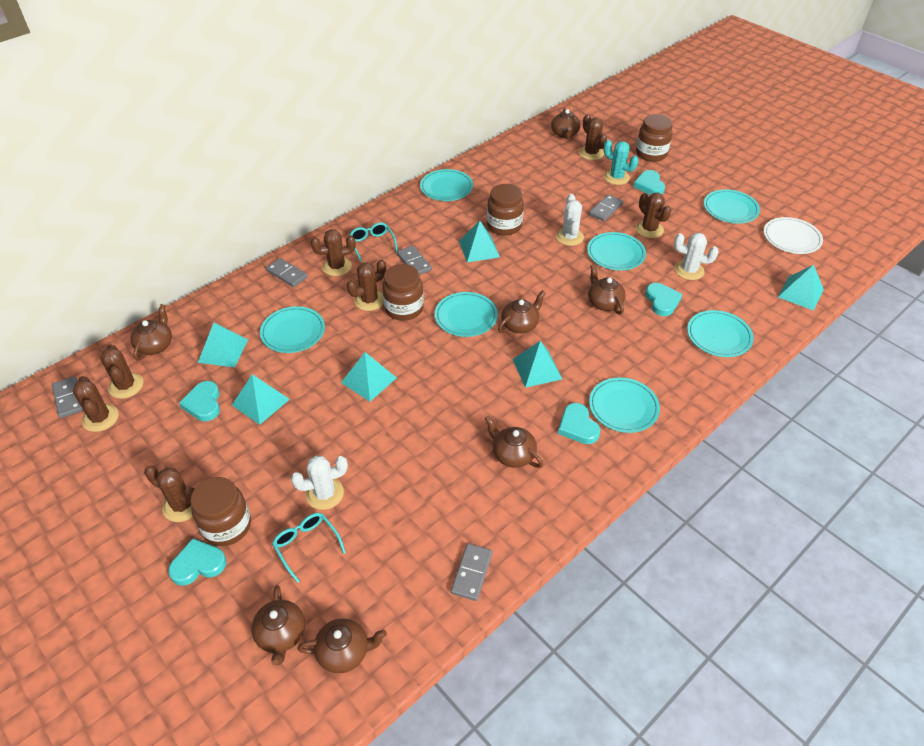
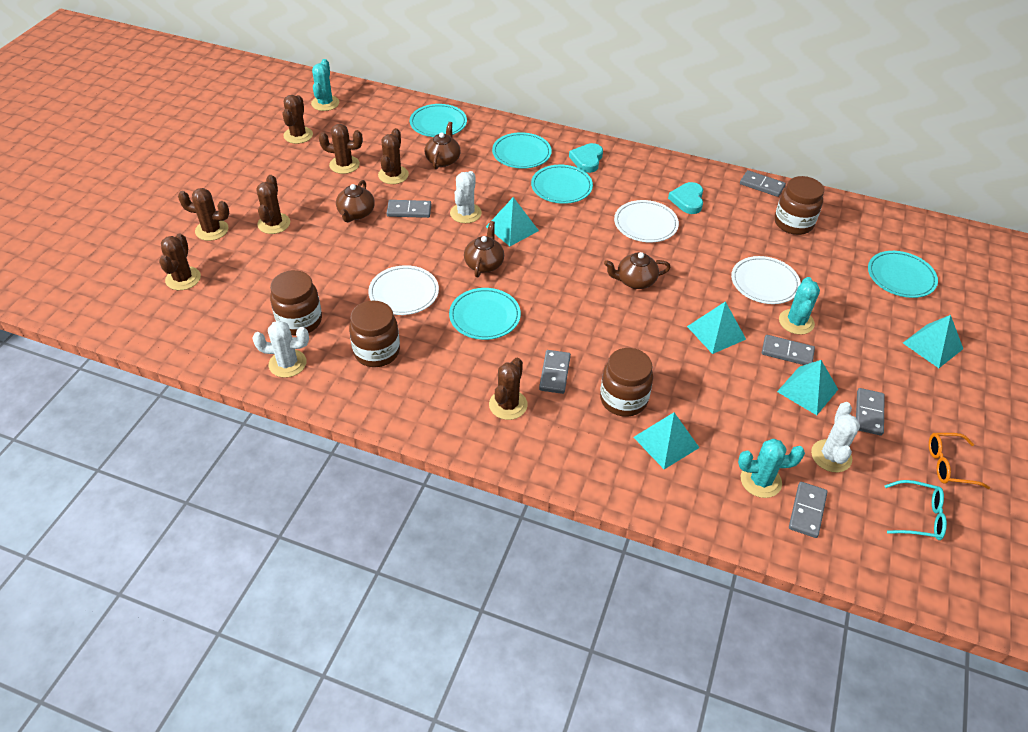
brown teapot: 7 -> 4
grey domino: 5 -> 6
orange glasses: 0 -> 1
turquoise cactus: 1 -> 3
turquoise glasses: 2 -> 1
turquoise heart: 5 -> 2
turquoise plate: 7 -> 5
turquoise pyramid: 6 -> 5
white plate: 1 -> 3

